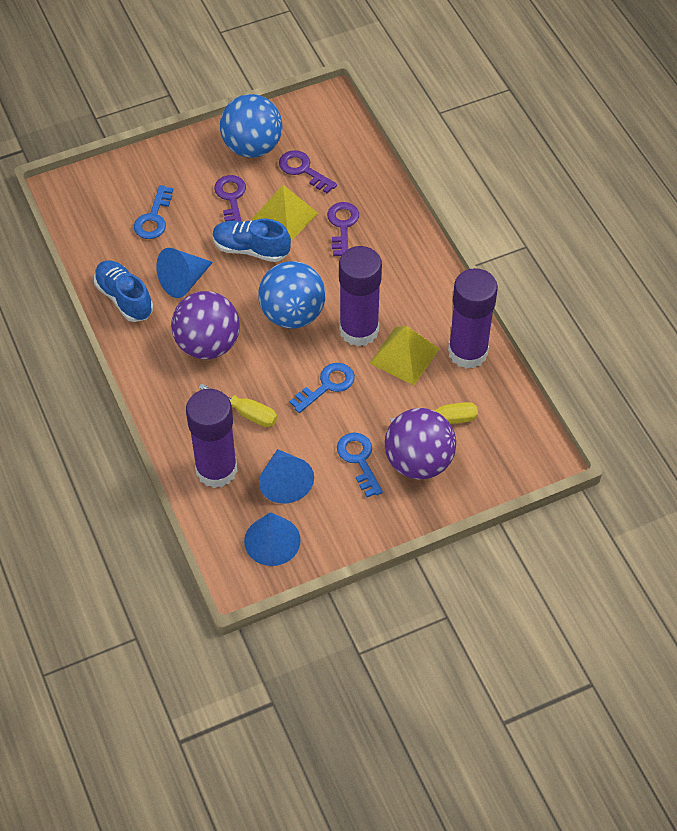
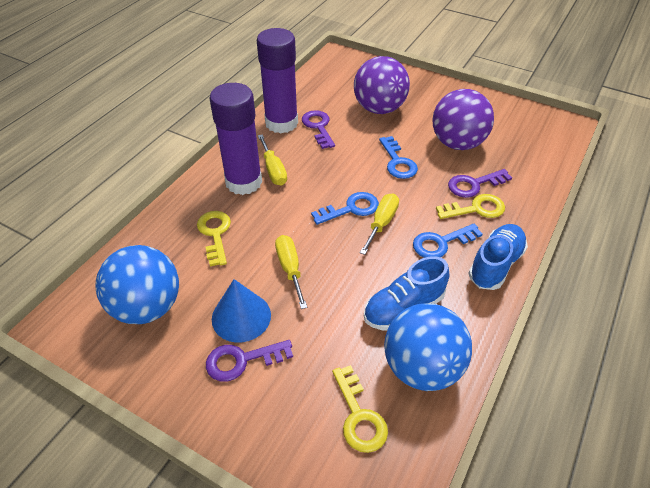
blue cone: 3 -> 1
purple glue stick: 3 -> 2
yellow key: 0 -> 3
yellow pyramid: 2 -> 0
yellow screwdriver: 2 -> 3

